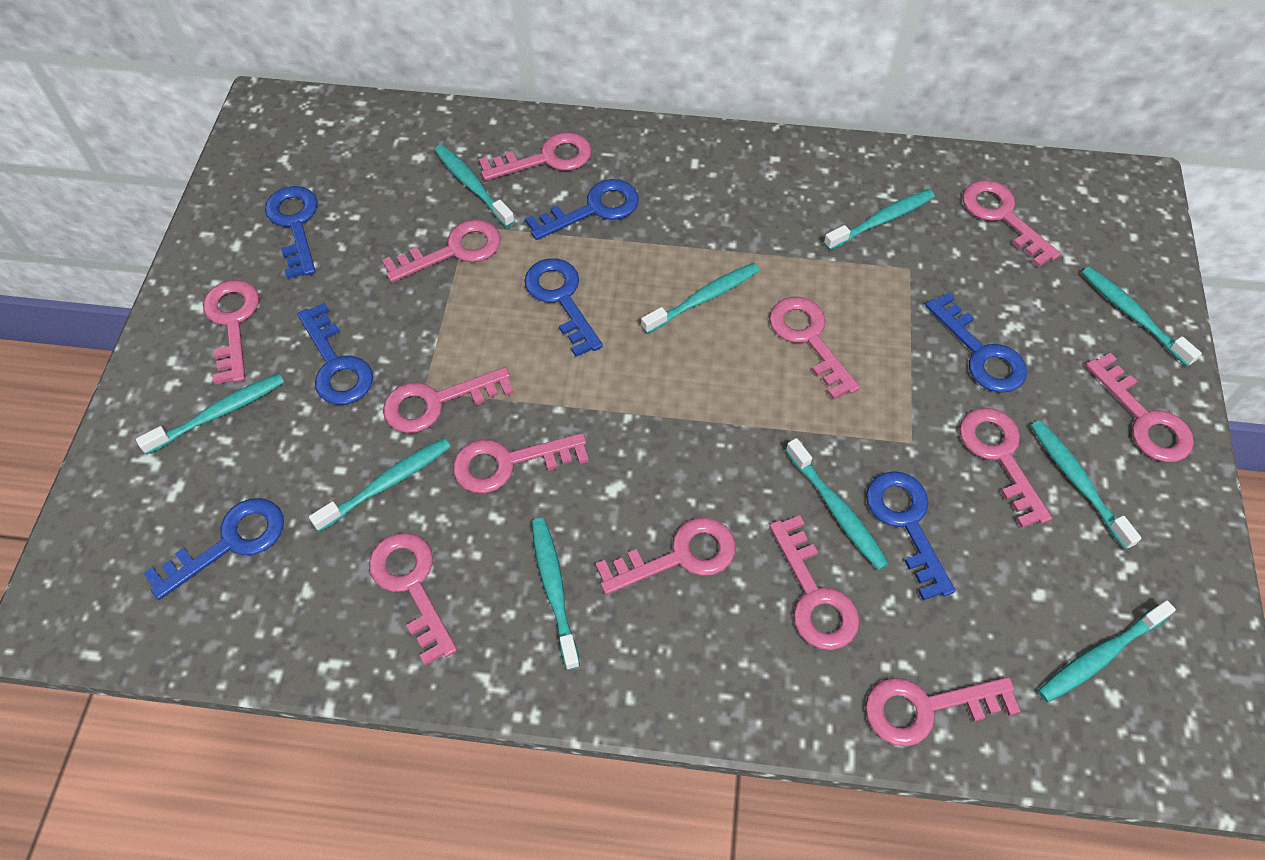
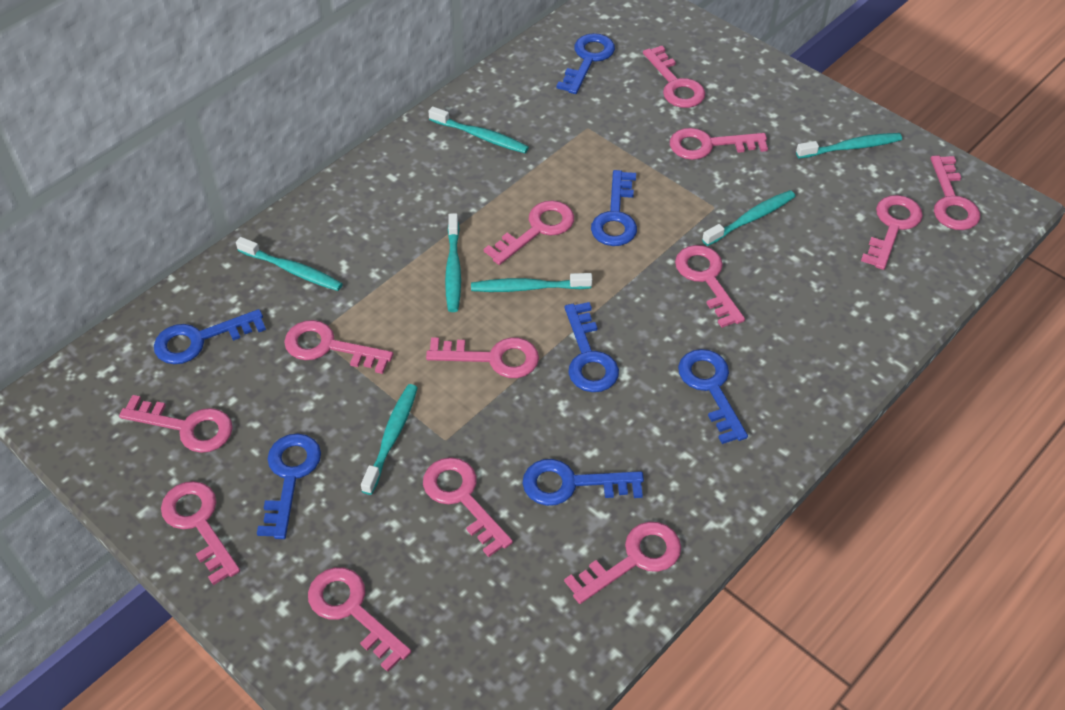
turquoise toothbrush: 10 -> 7

